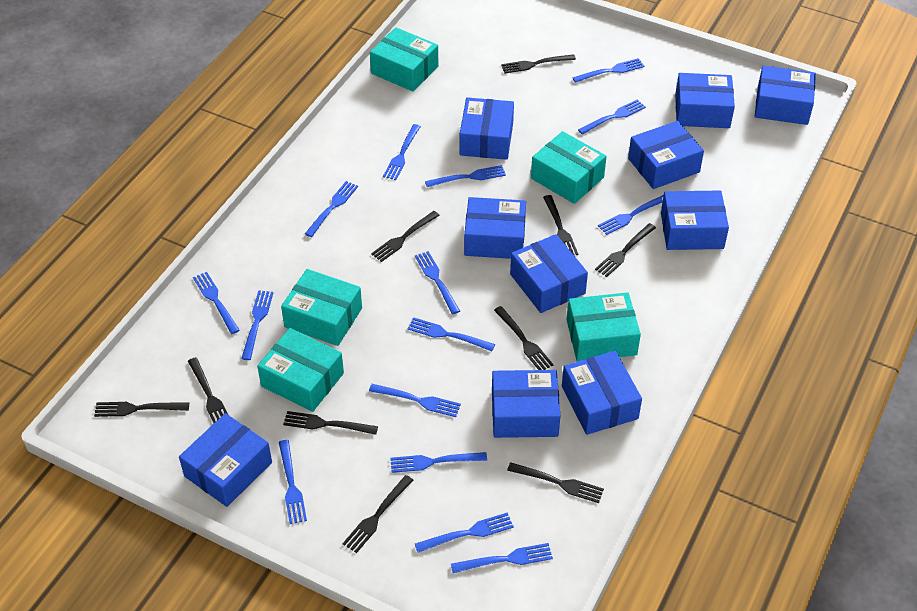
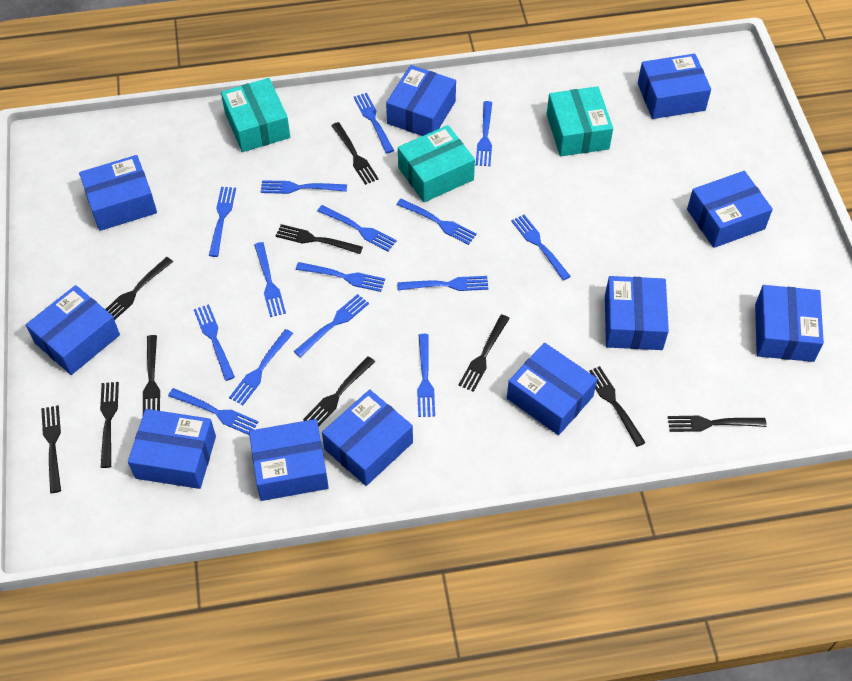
blue box: 10 -> 11
turquoise box: 5 -> 3

